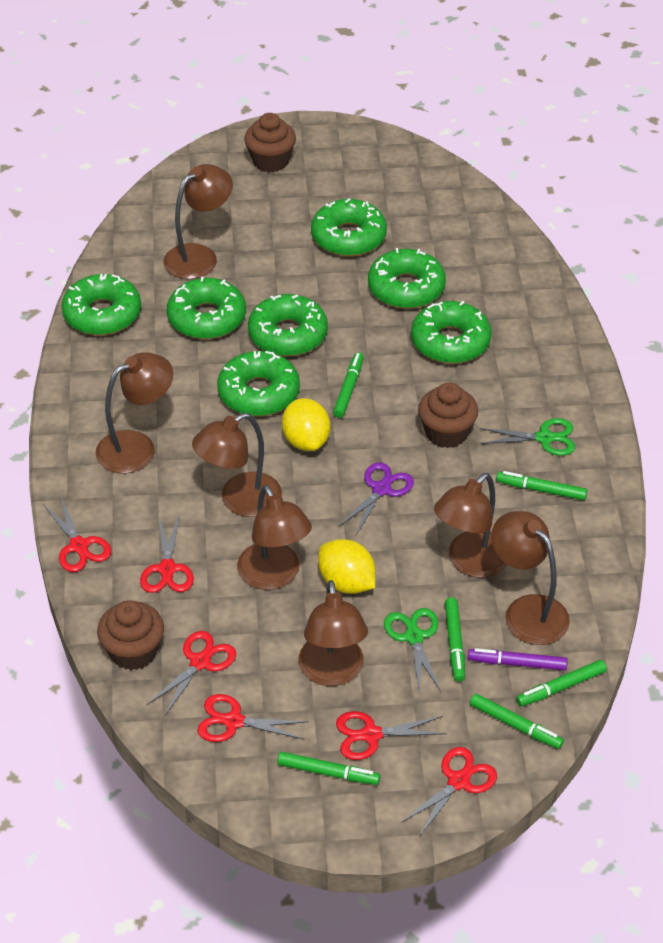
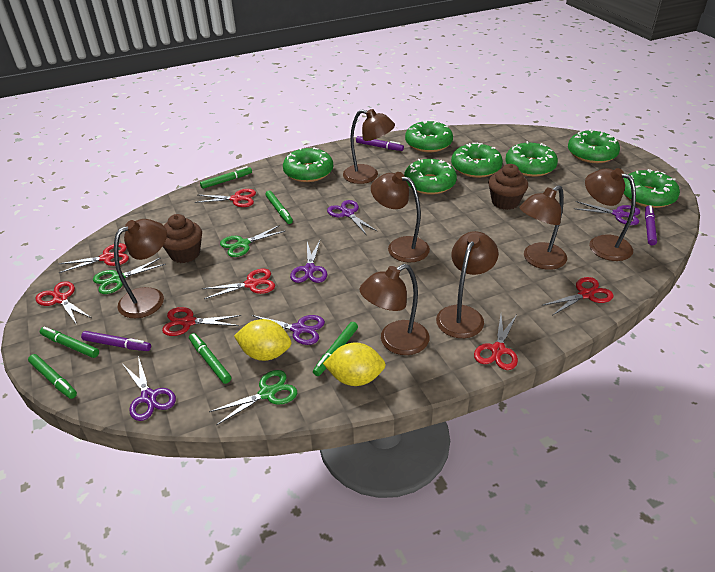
brown cupcake: 3 -> 2
green scissors: 2 -> 3
purple marker: 1 -> 3
purple scissors: 1 -> 5
red scissors: 6 -> 7

